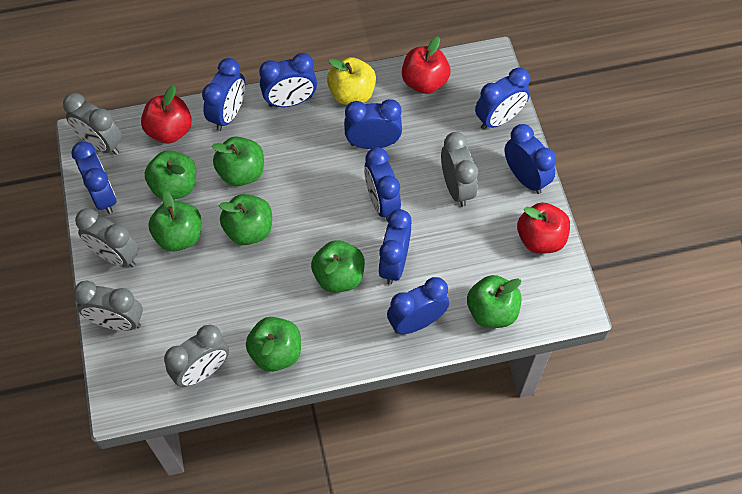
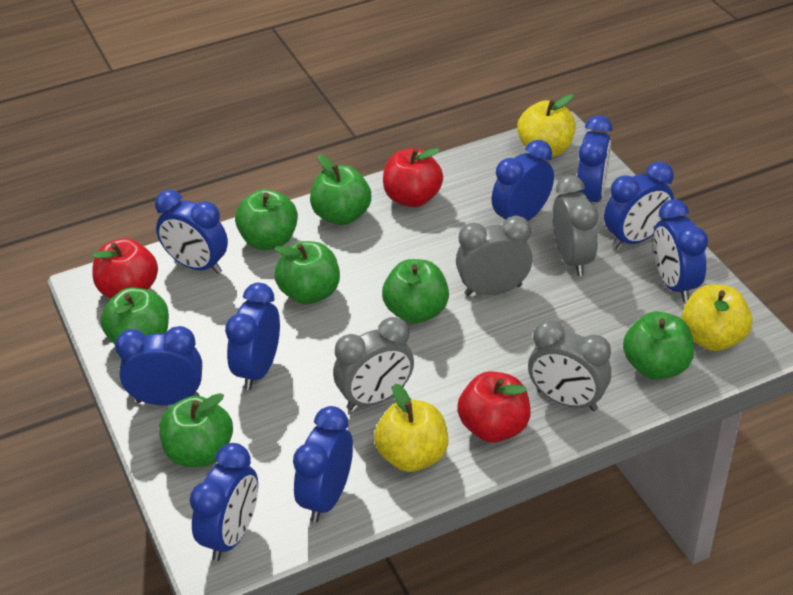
grey clock: 5 -> 4
yellow apple: 1 -> 3

